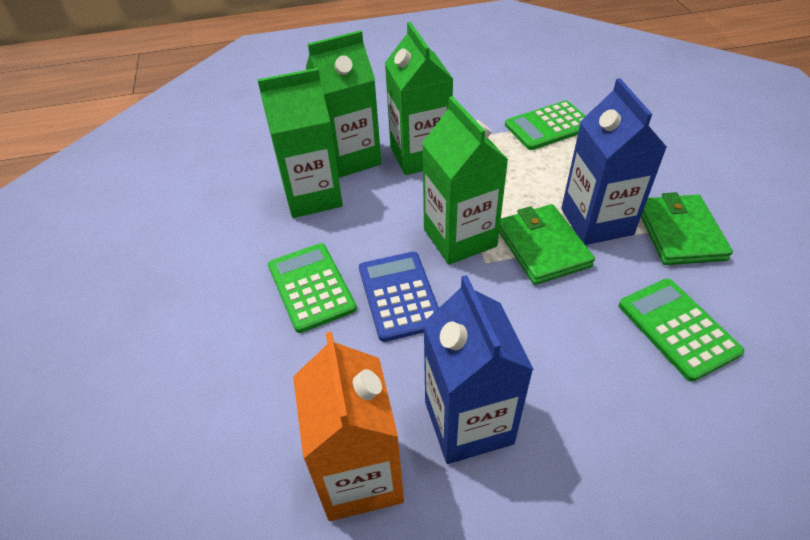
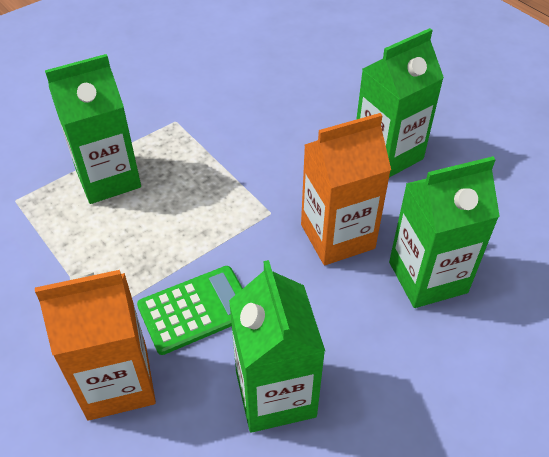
blue calculator: 1 -> 0
blue carton: 2 -> 0
green calculator: 3 -> 1
green wallet: 2 -> 0
orange carton: 1 -> 2

